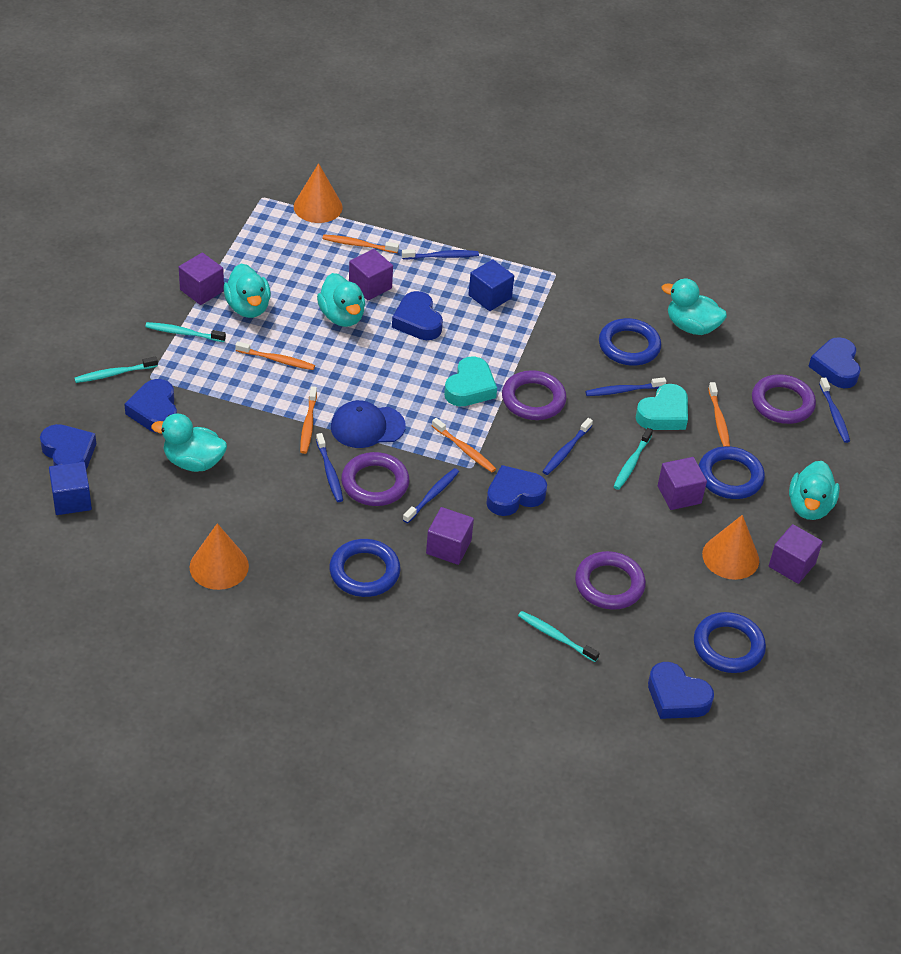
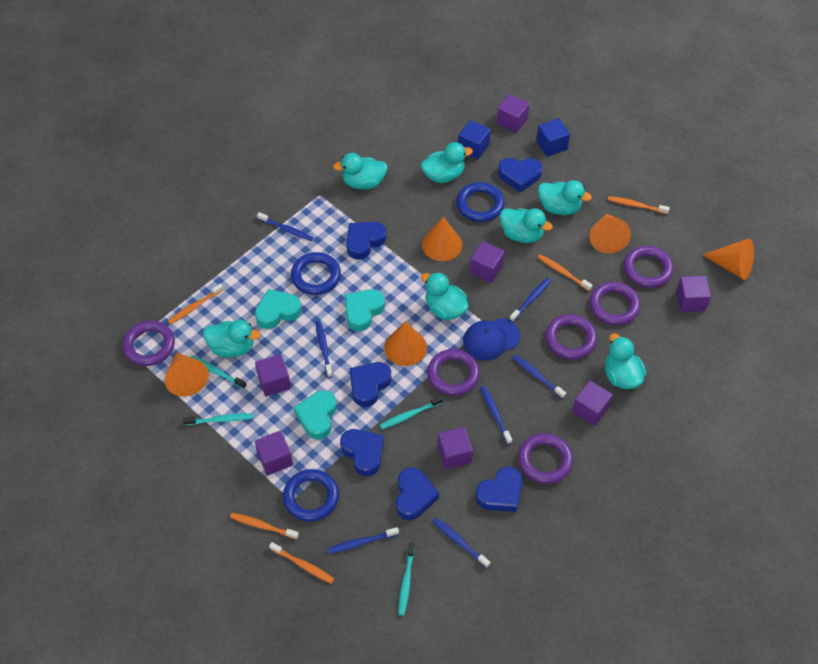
blue ring: 4 -> 3
blue toothbrush: 6 -> 7
orange cone: 3 -> 5
purple cube: 5 -> 7
purple ring: 4 -> 6
turquoise duck: 5 -> 7
turquoise heart: 2 -> 3

